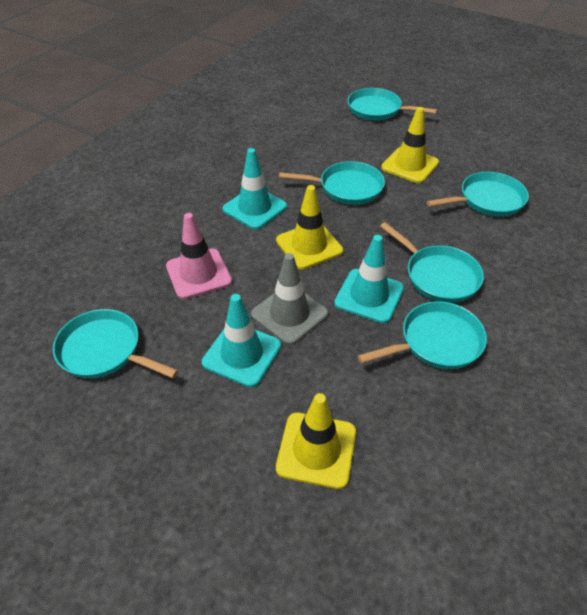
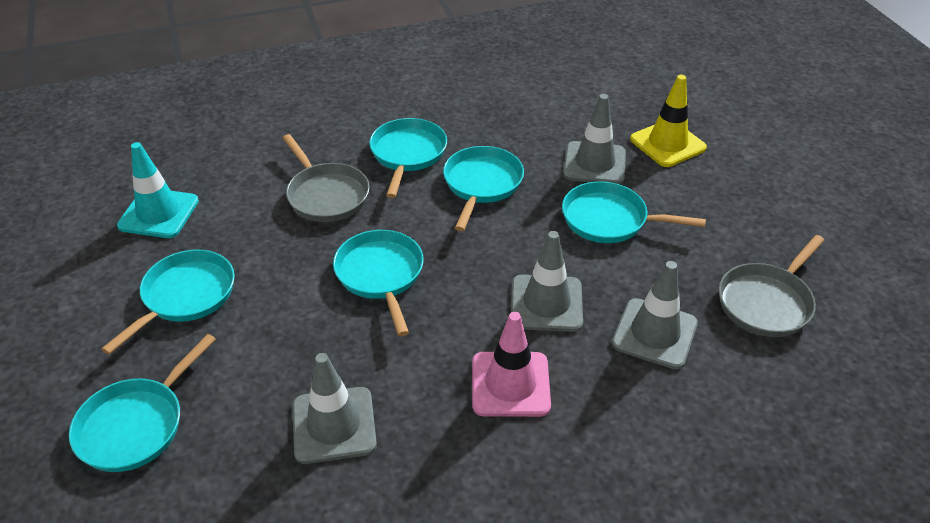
grey pan: 0 -> 2
grey traffic cone: 1 -> 4
turquoise traffic cone: 3 -> 1
yellow traffic cone: 3 -> 1

